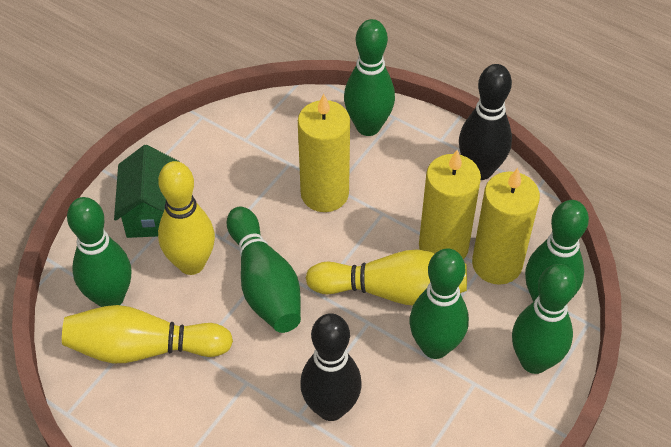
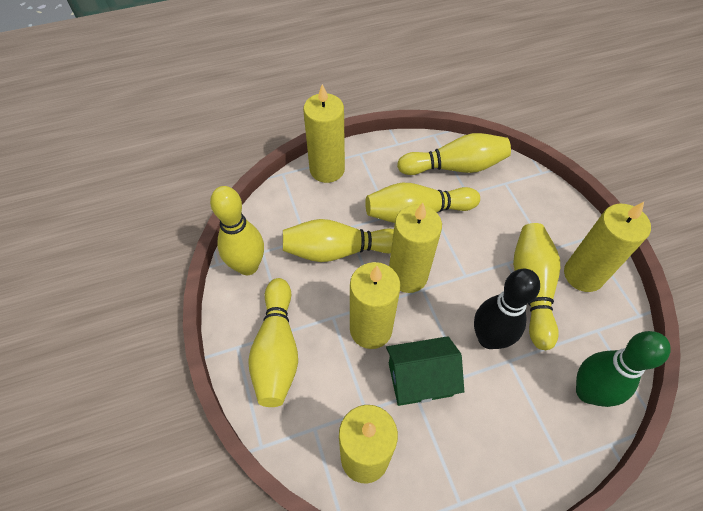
black bowling pin: 2 -> 1
green bowling pin: 6 -> 1
yellow bowling pin: 3 -> 6
yellow candle: 3 -> 5

